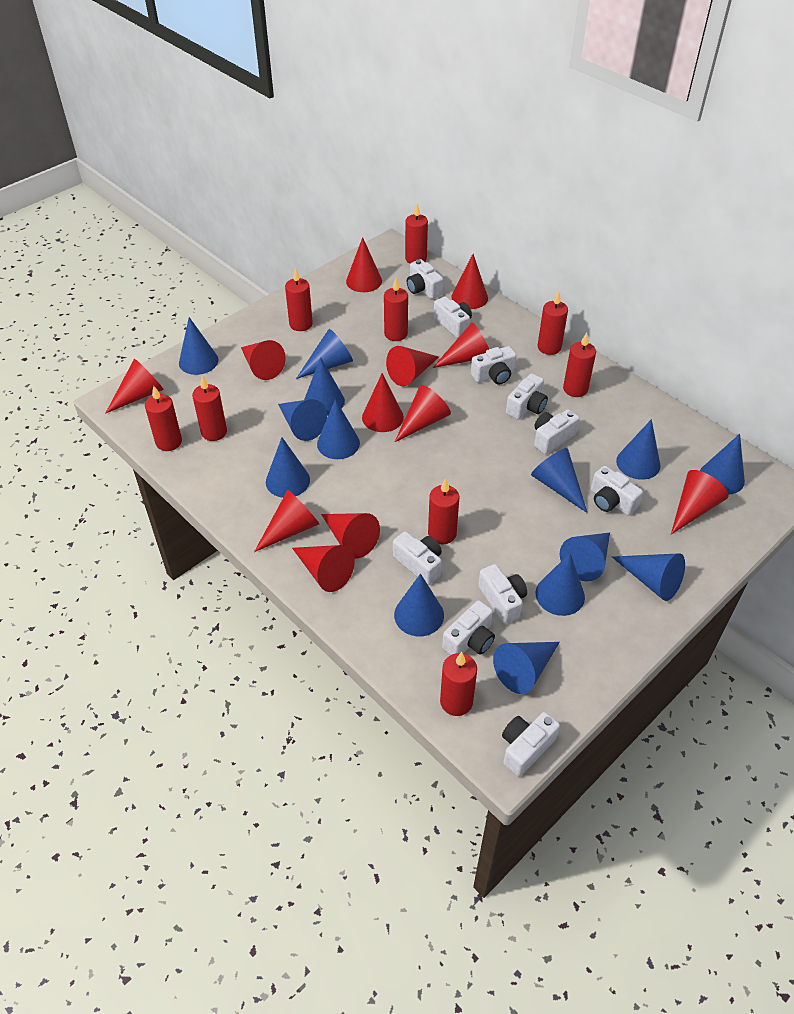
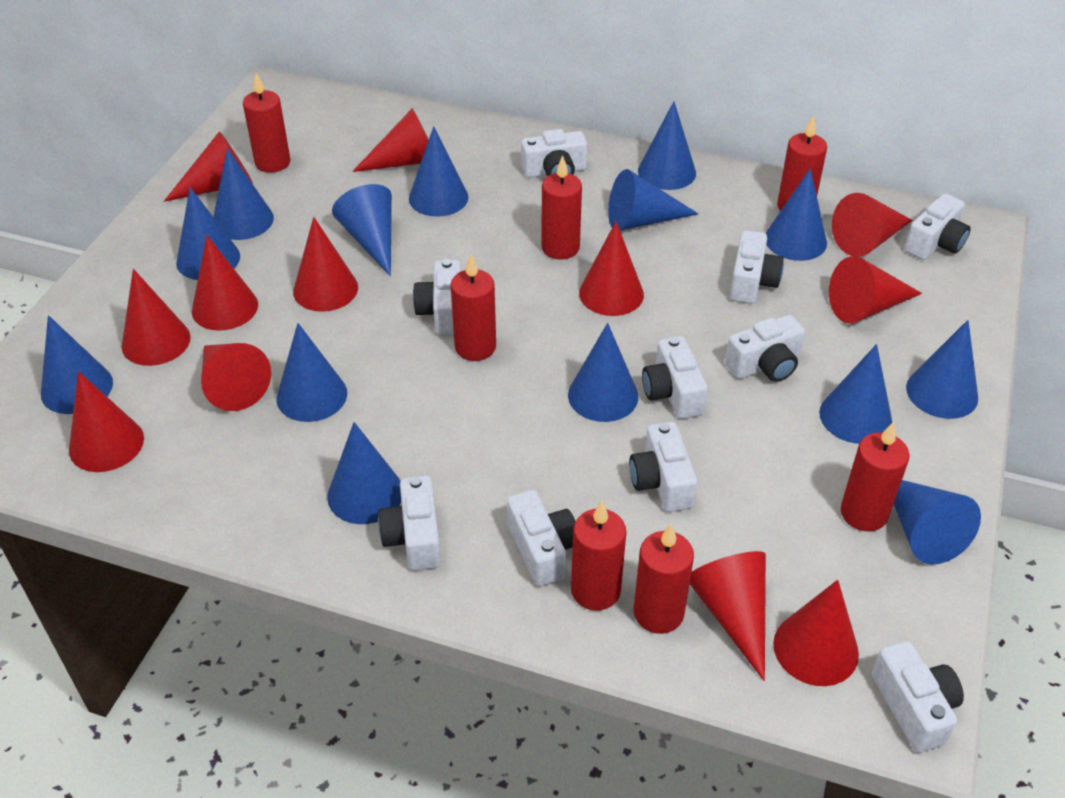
red candle: 9 -> 7

